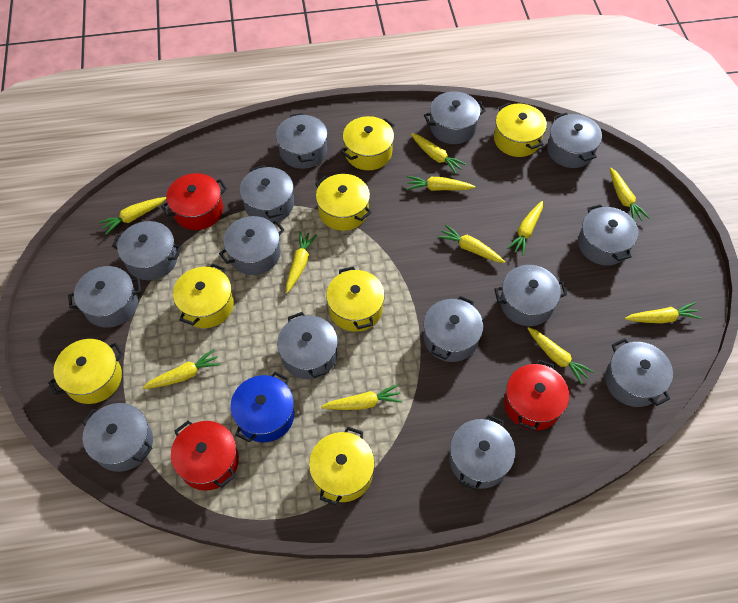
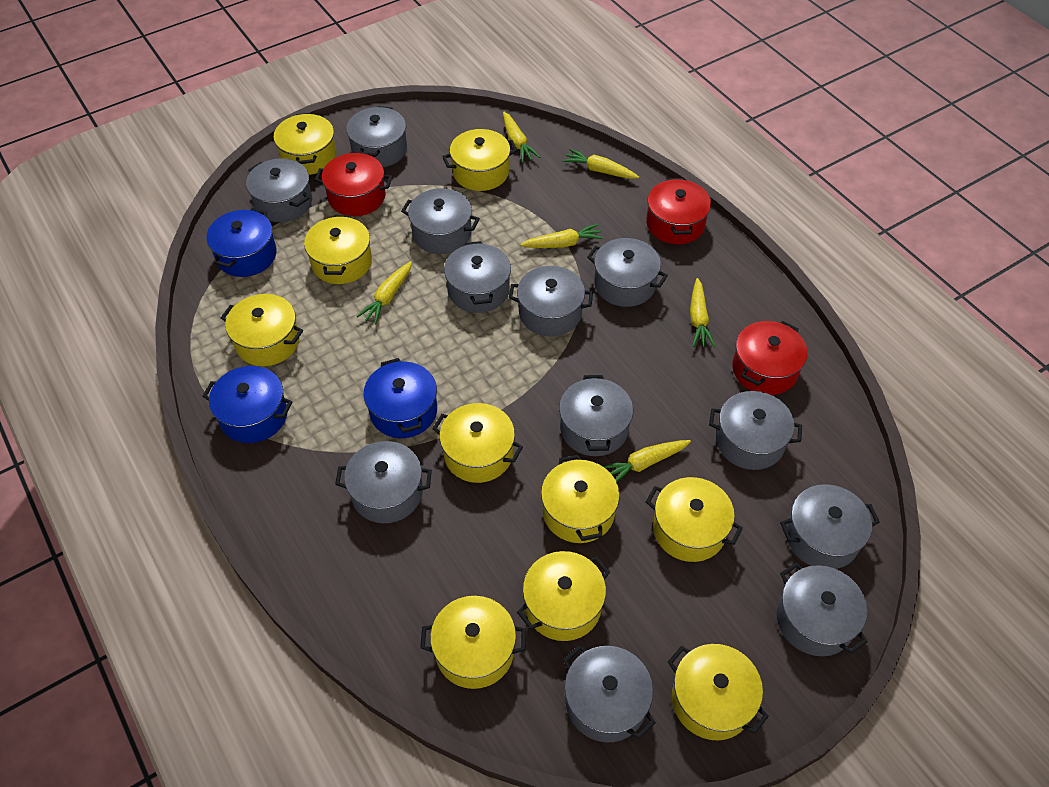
blue pot: 1 -> 3
grey pot: 14 -> 12
yellow carrot: 11 -> 6
yellow pot: 7 -> 10

